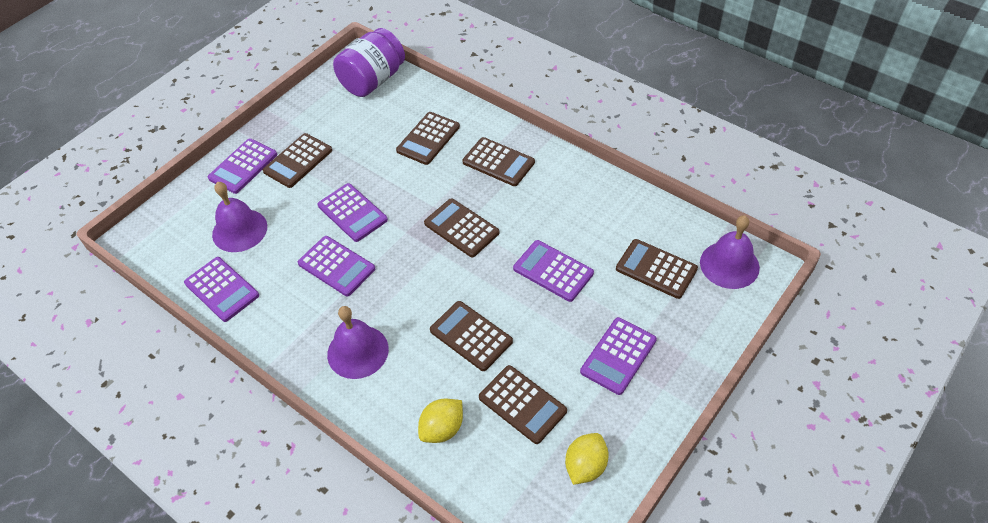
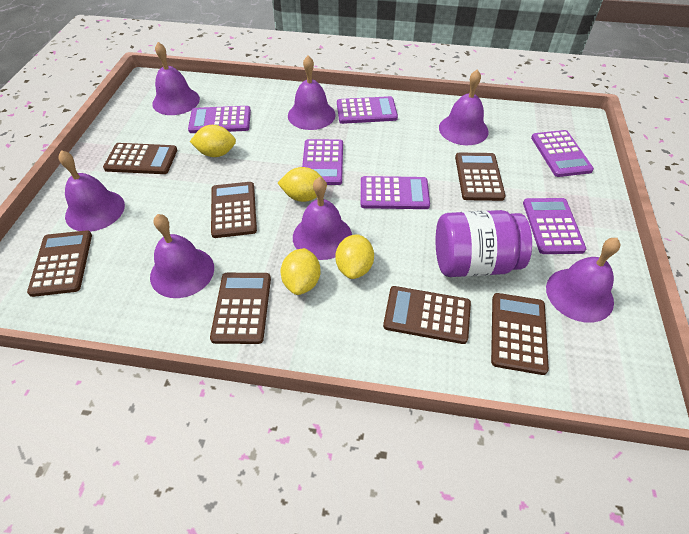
purple bell: 3 -> 7
yellow lemon: 2 -> 4

